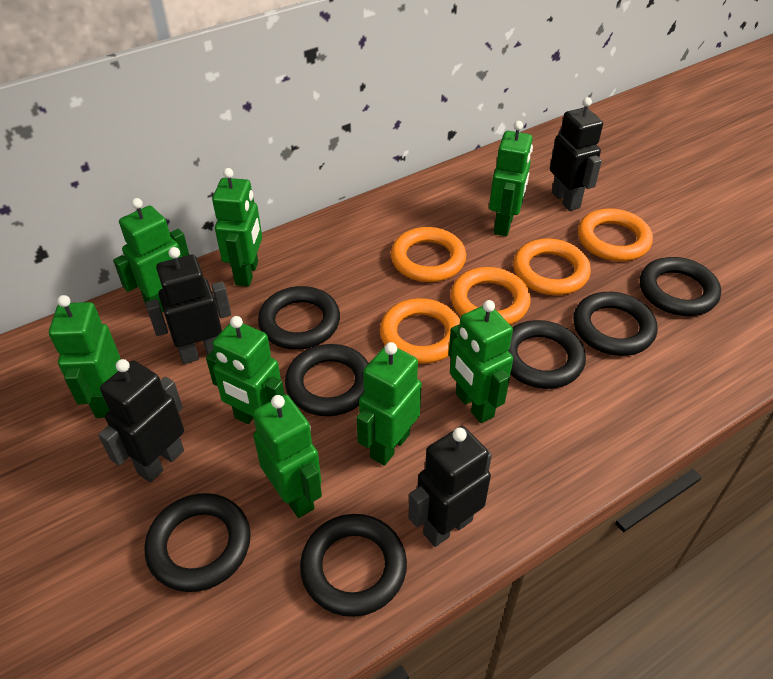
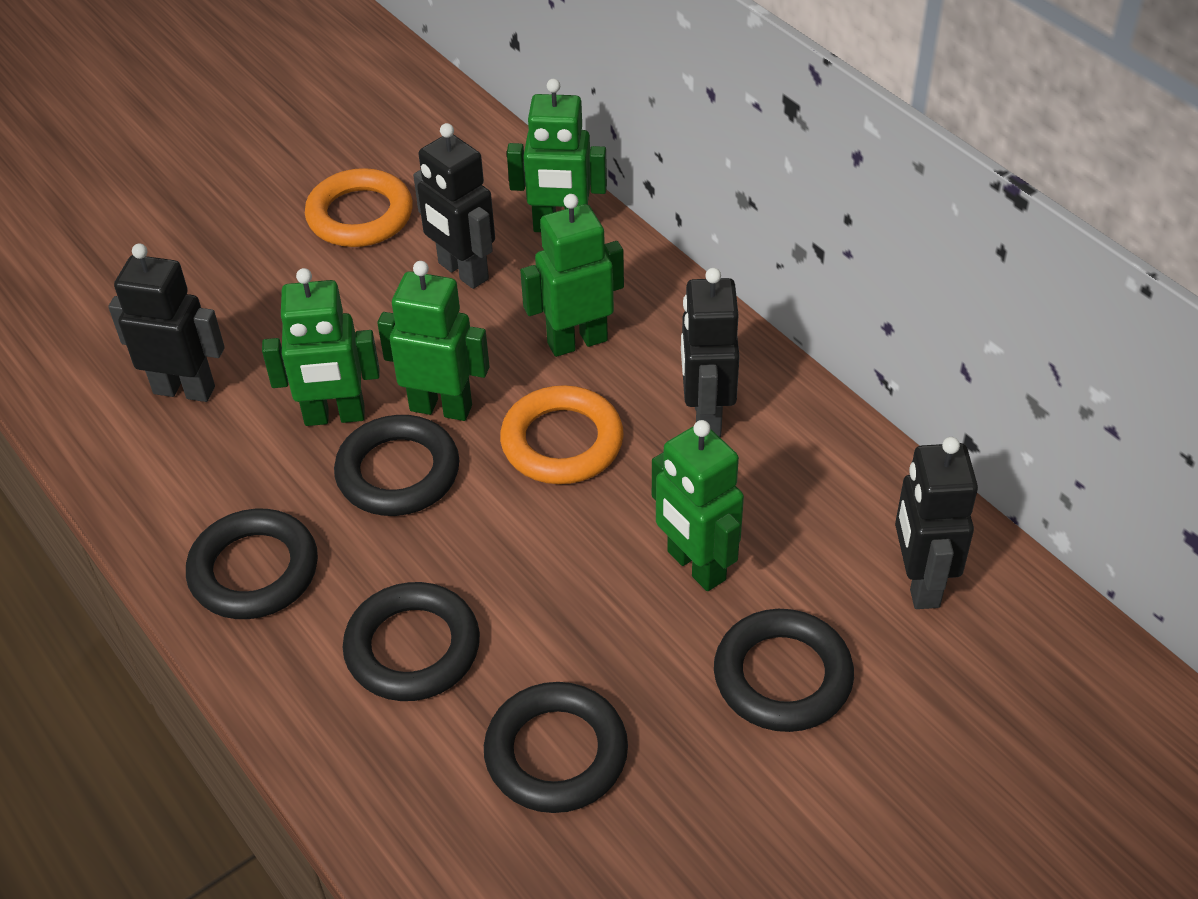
black ring: 7 -> 5
green robot: 8 -> 5
orange ring: 5 -> 2

